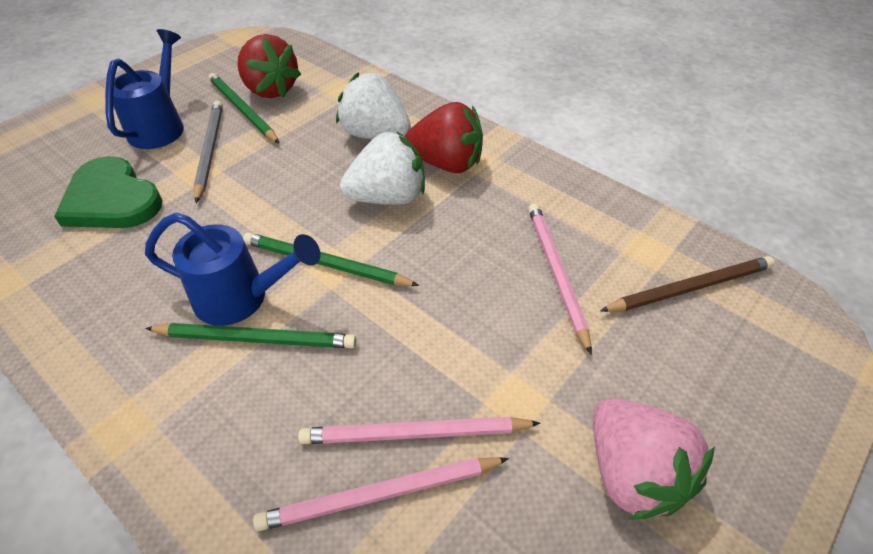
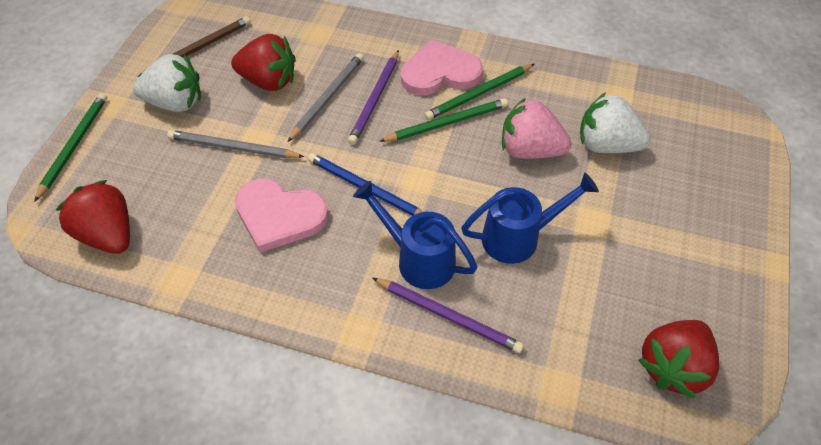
blue pencil: 0 -> 1
green heart: 1 -> 0
grey pencil: 1 -> 2
pink heart: 0 -> 2
pink pencil: 3 -> 0
purple pencil: 0 -> 2
red strawberry: 2 -> 3

